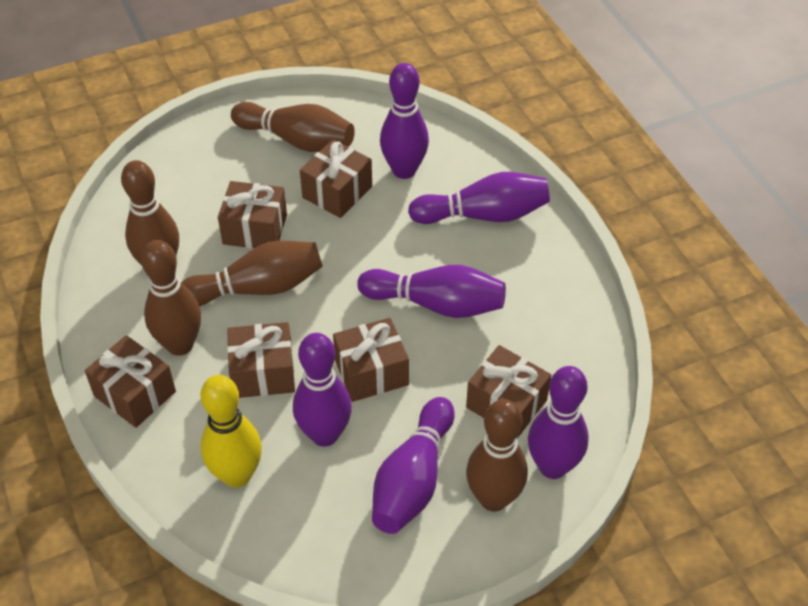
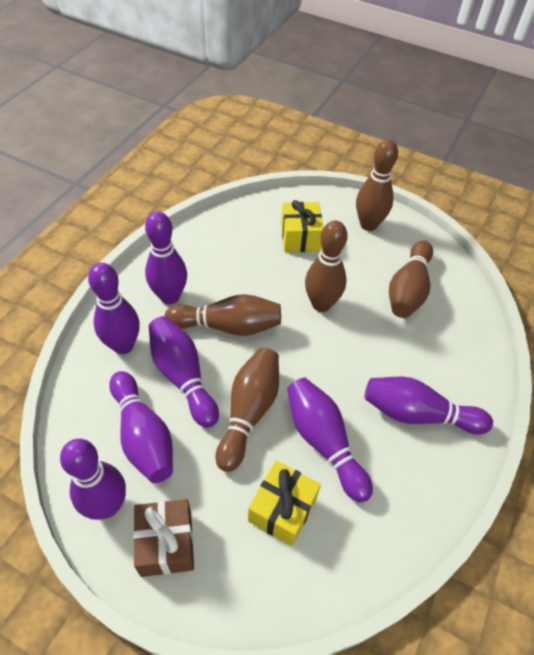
brown gift: 6 -> 1
purple bowling pin: 6 -> 7
yellow bowling pin: 1 -> 0
yellow gift: 0 -> 2

